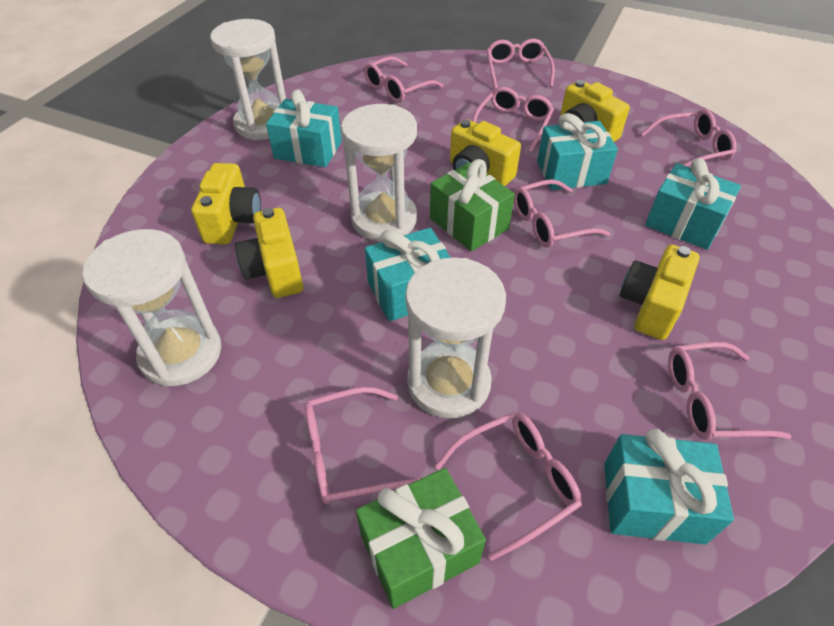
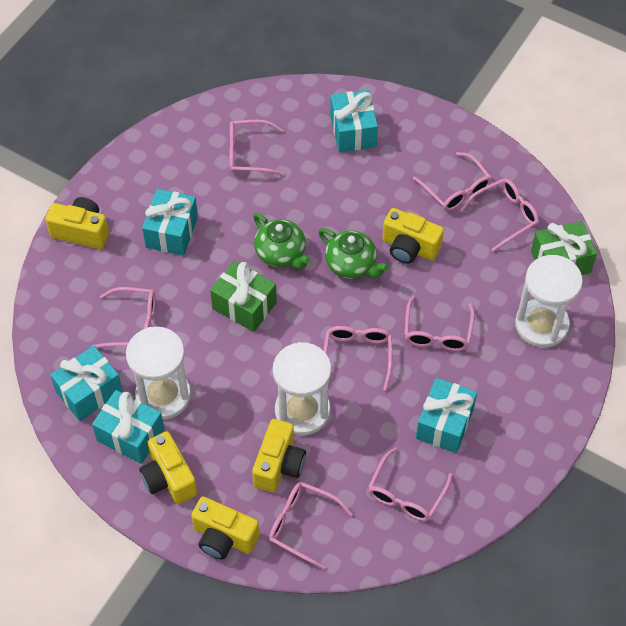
green teapot: 0 -> 2
white hourglass: 4 -> 3

